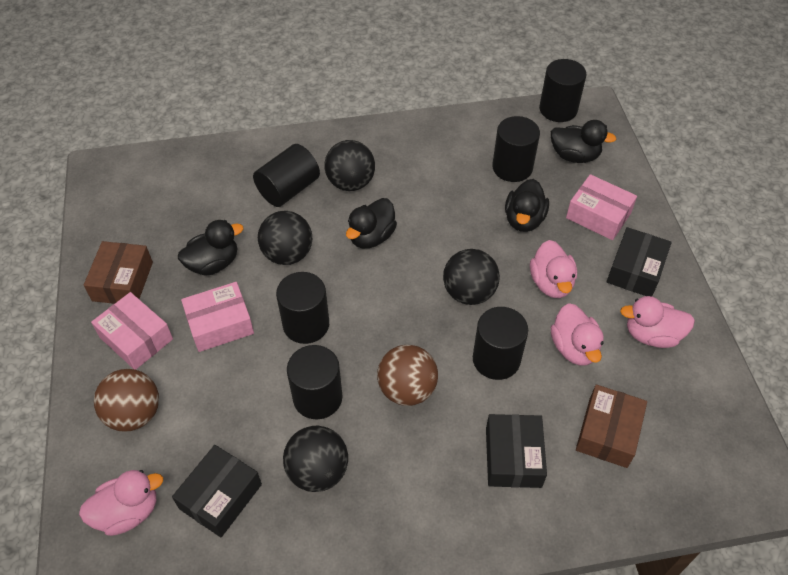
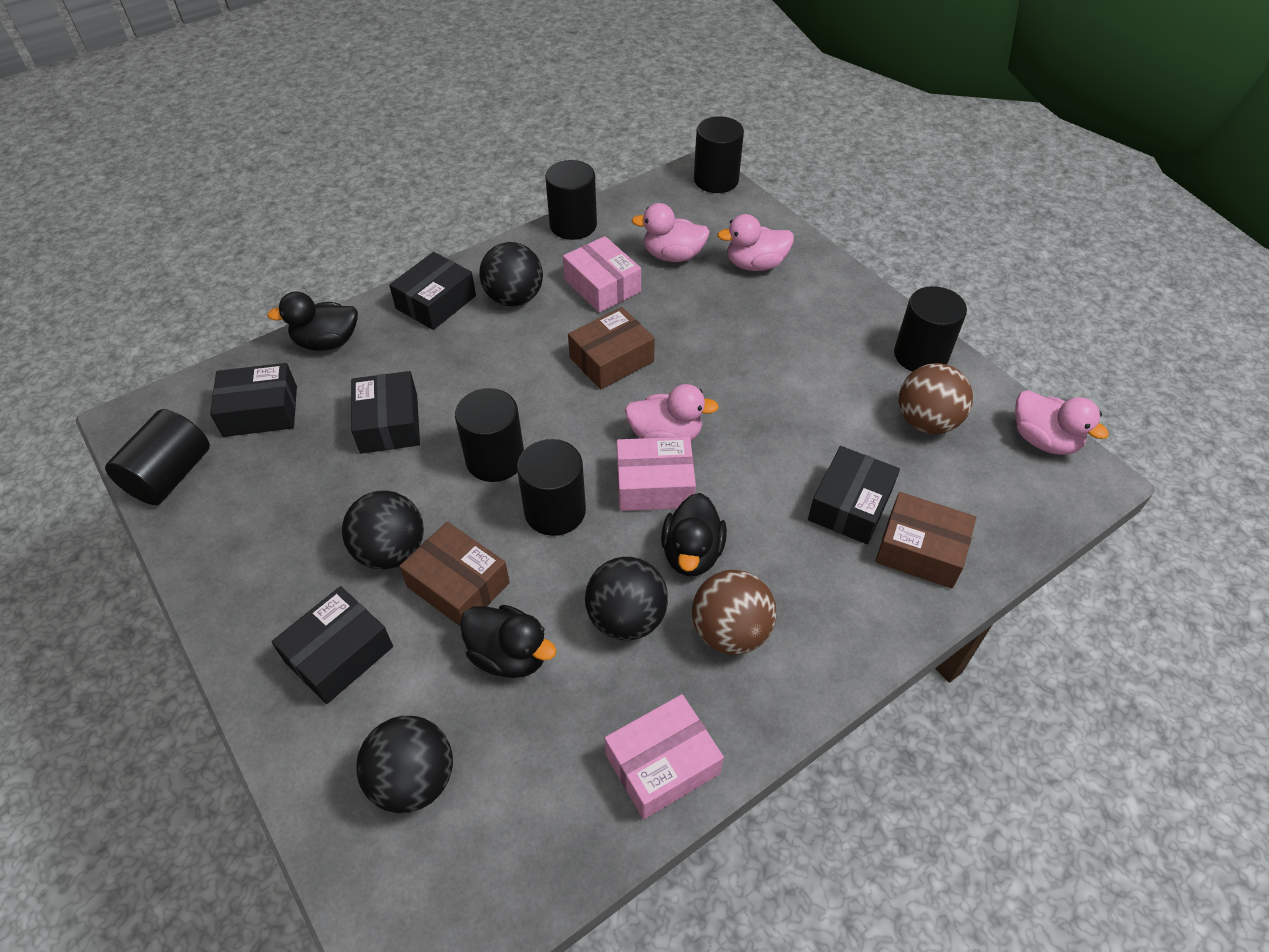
black box: 3 -> 5
black duck: 4 -> 3
brown box: 2 -> 3

